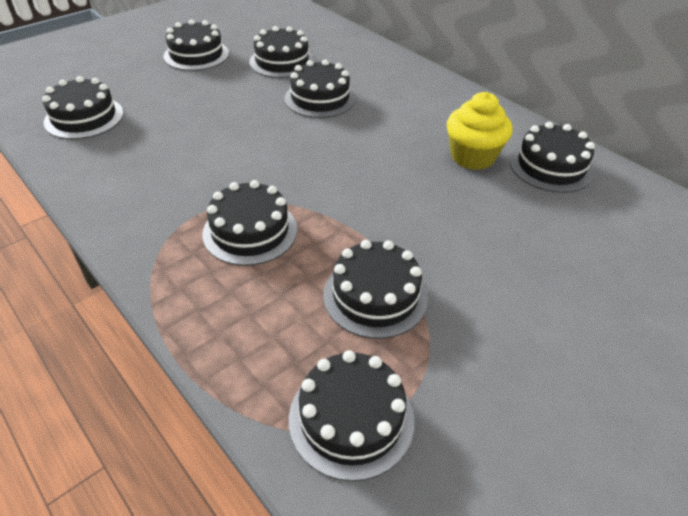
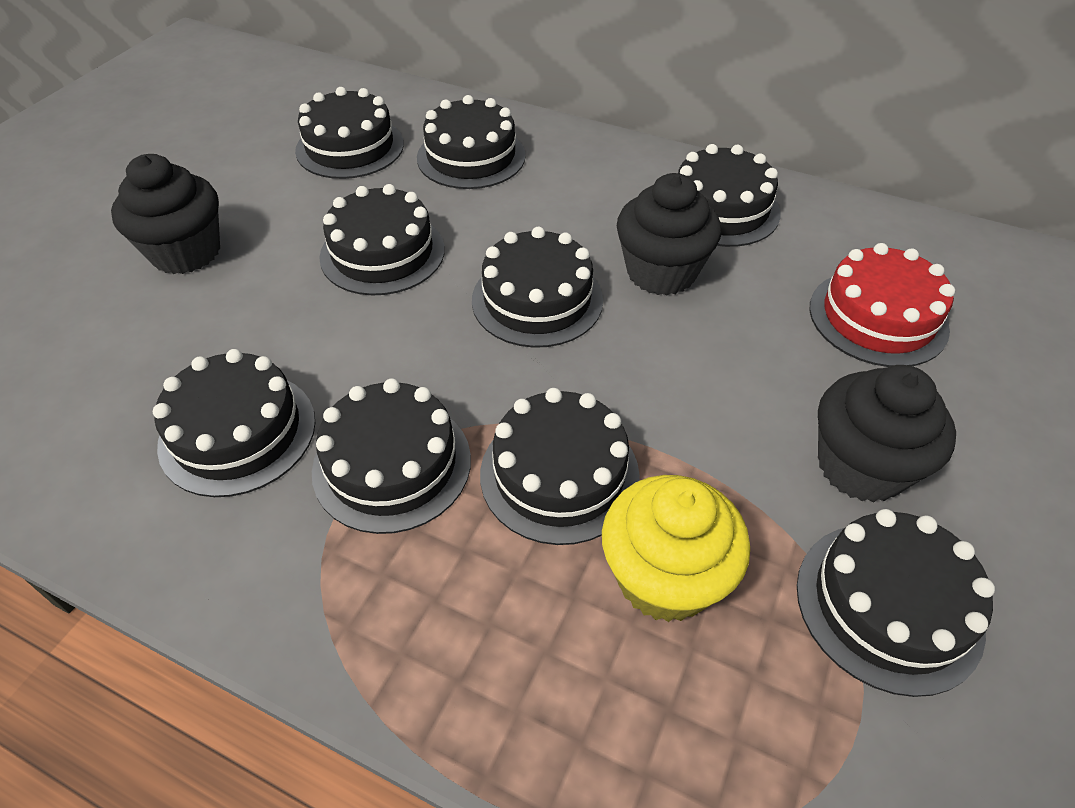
black cake: 8 -> 9
black cupcake: 0 -> 3
red cake: 0 -> 1

